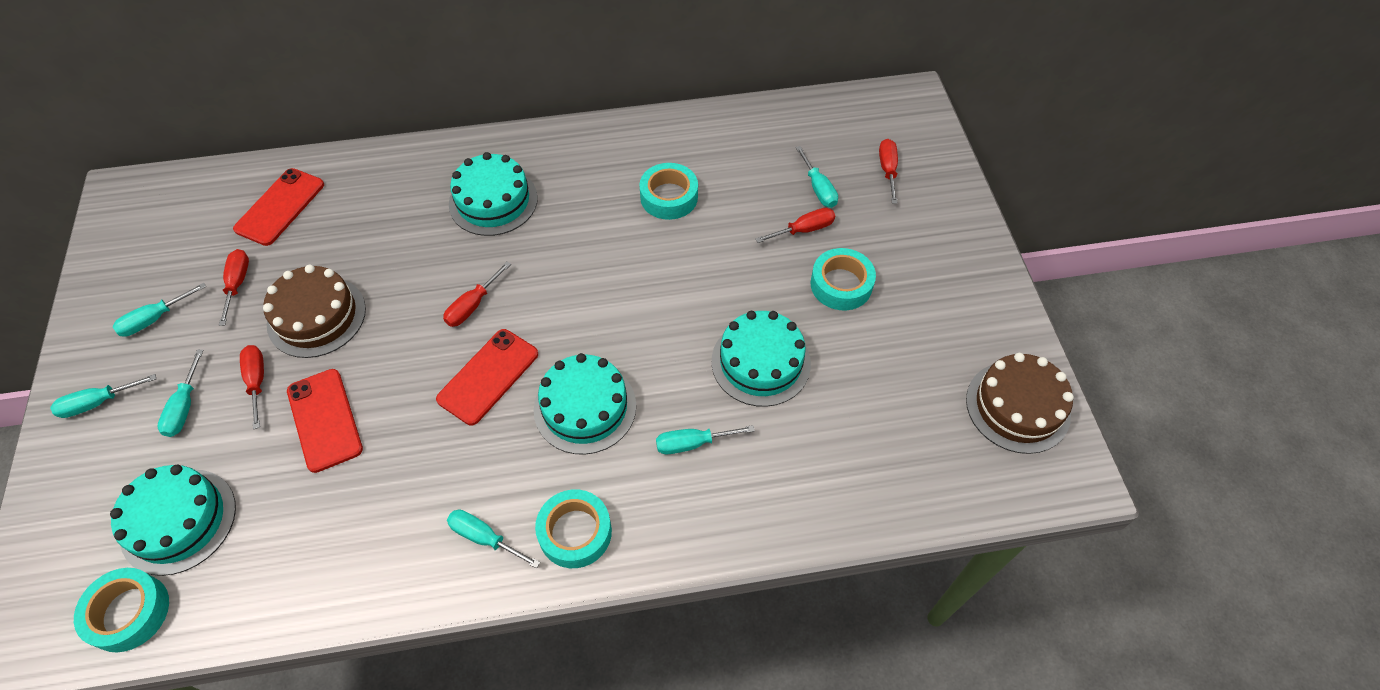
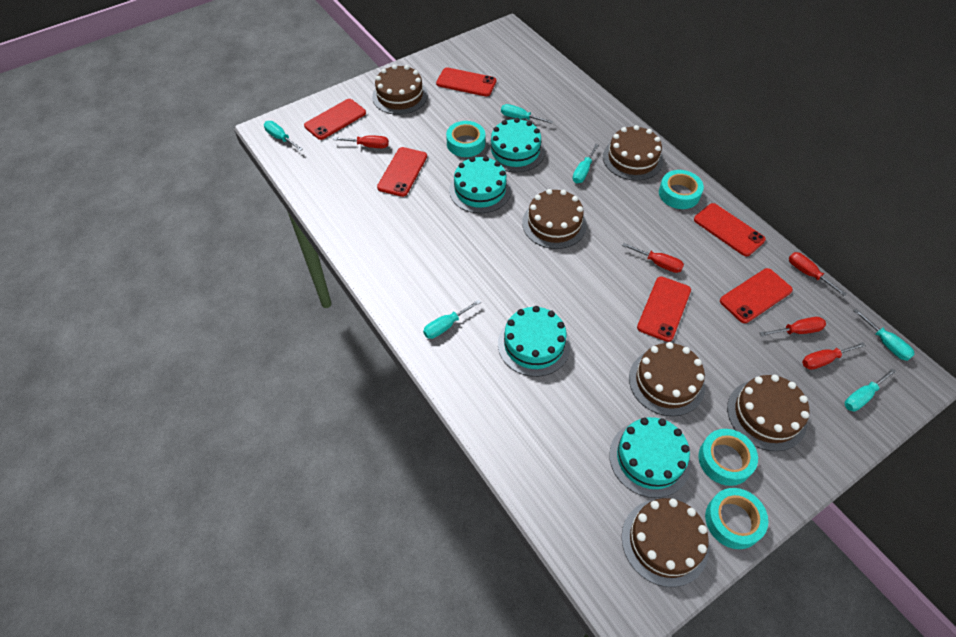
brown cake: 2 -> 6
red phone: 3 -> 6

